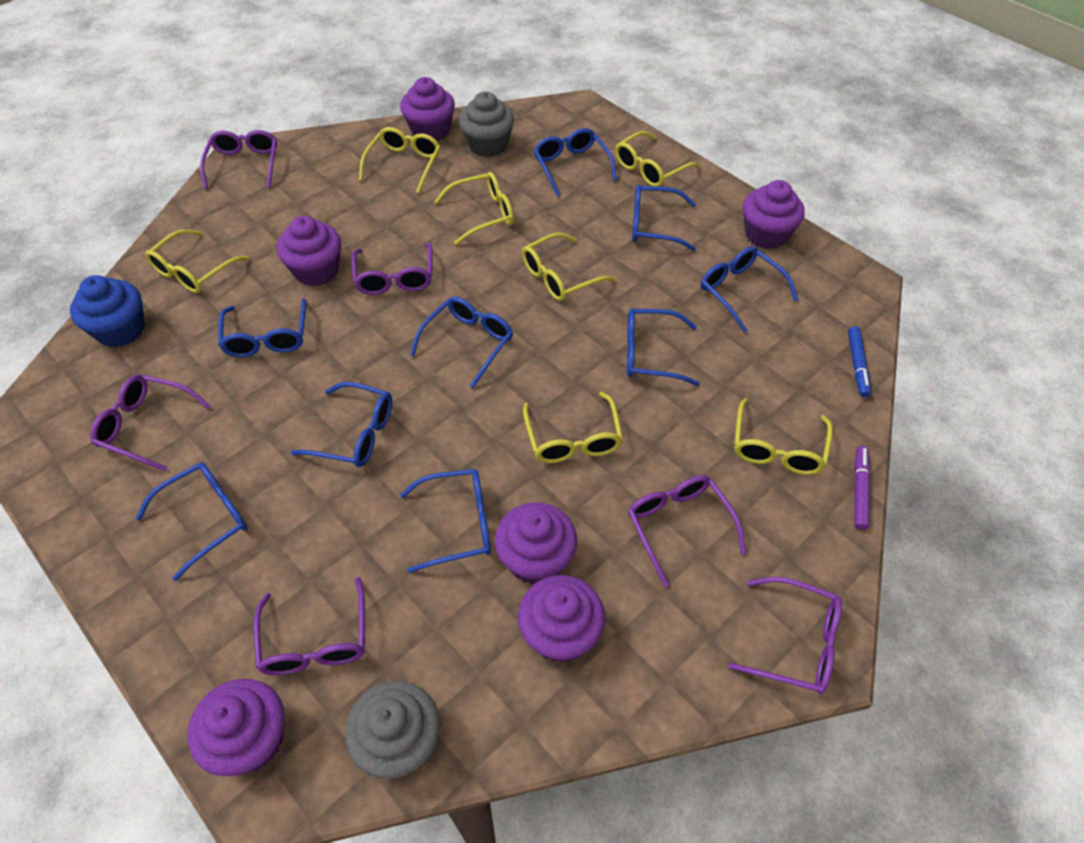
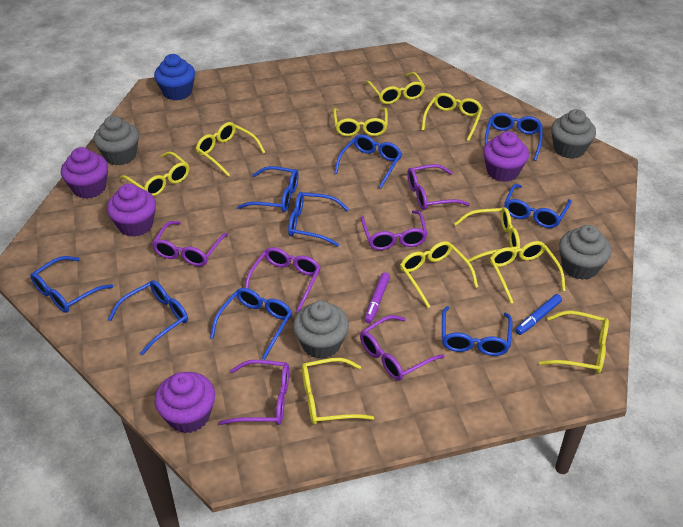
grey cupcake: 2 -> 4
purple cupcake: 6 -> 4
yellow glasses: 7 -> 10

